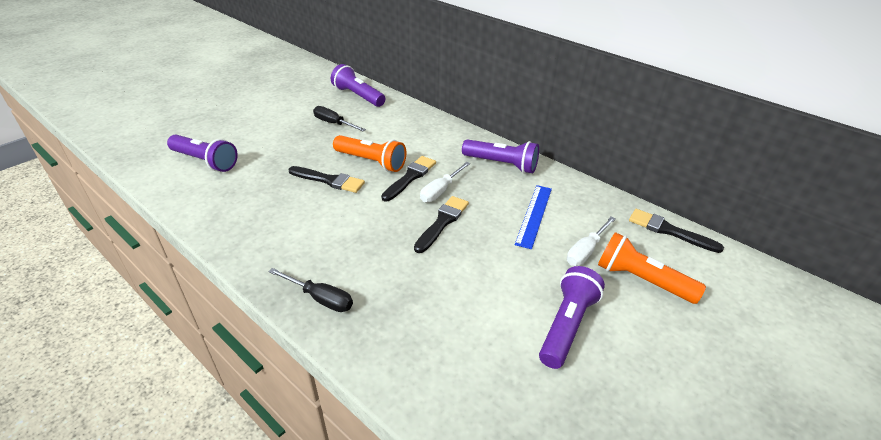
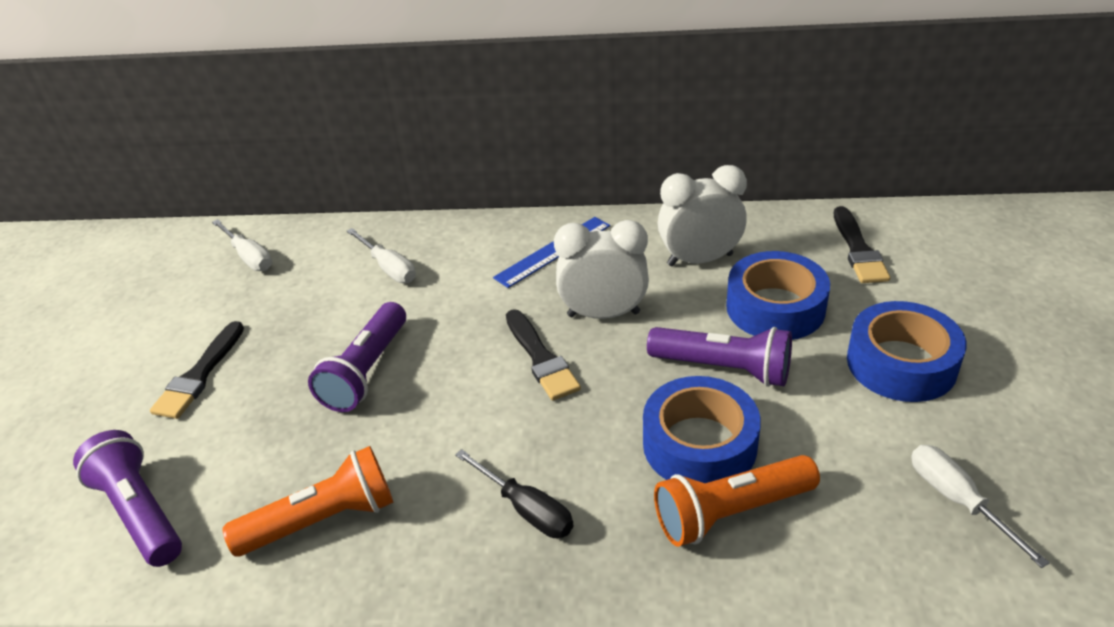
black brush: 4 -> 3
black screwdriver: 2 -> 1
blue tape: 0 -> 3
purple flashlight: 4 -> 3
white clock: 0 -> 2
white screwdriver: 2 -> 3

